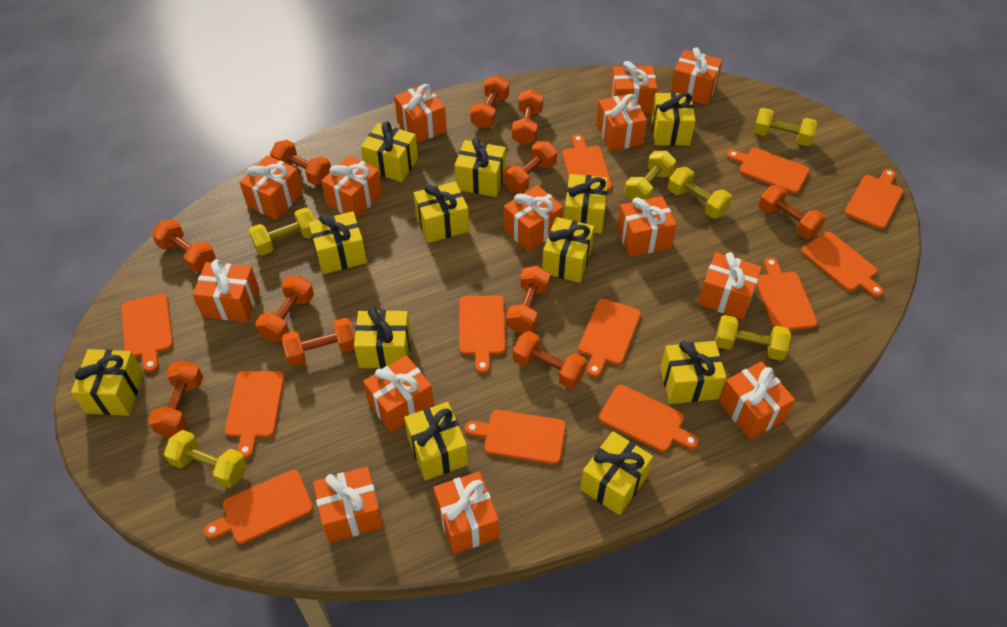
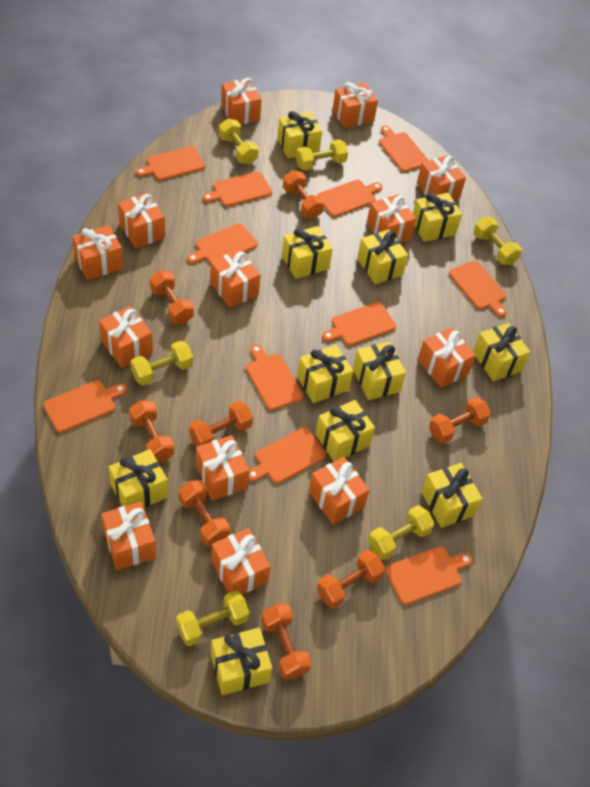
orange cutting board: 12 -> 11
orange dumbbell: 11 -> 8
orange gift: 14 -> 13
yellow gift: 12 -> 11

